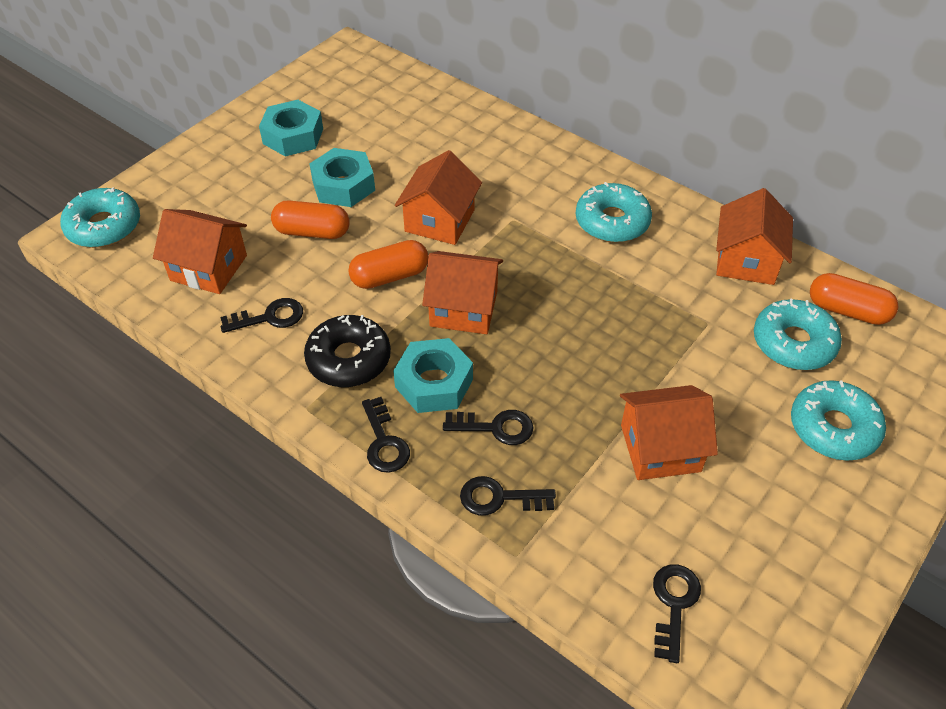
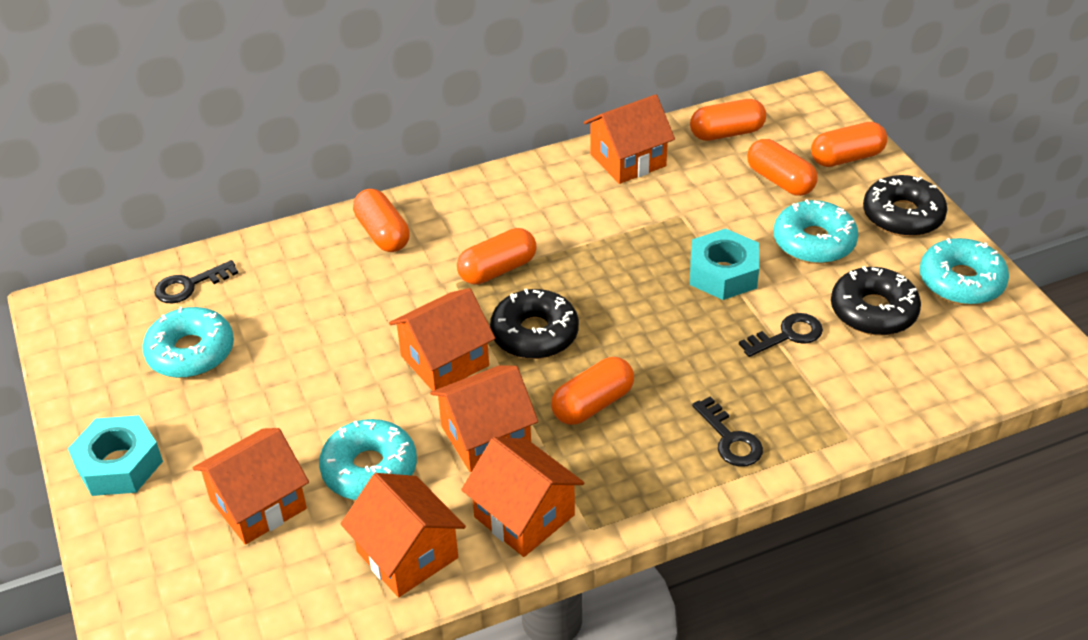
black donut: 1 -> 3
black key: 5 -> 3
orange capsule: 3 -> 6
orange house: 5 -> 6
turquoise nut: 3 -> 2

